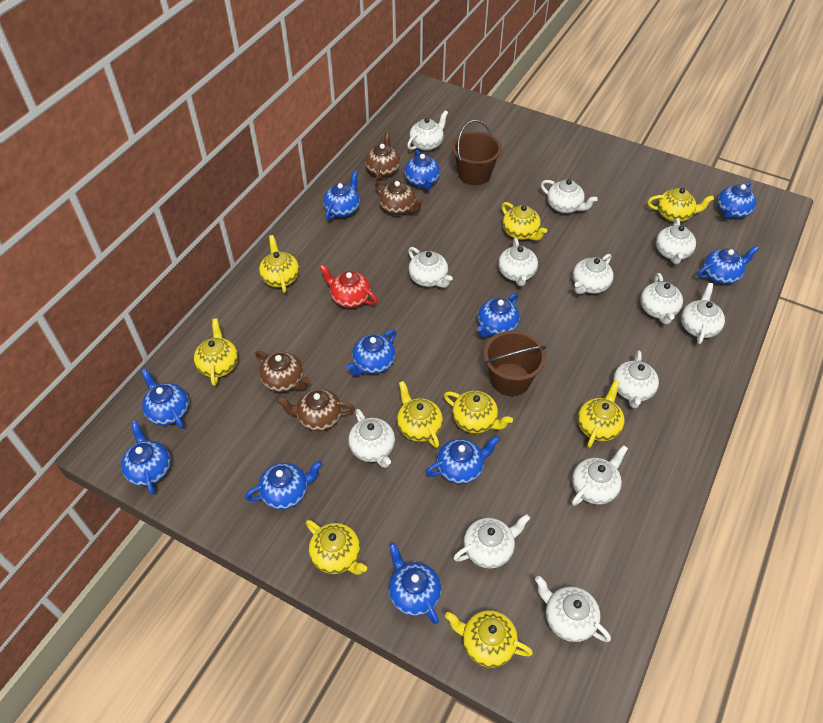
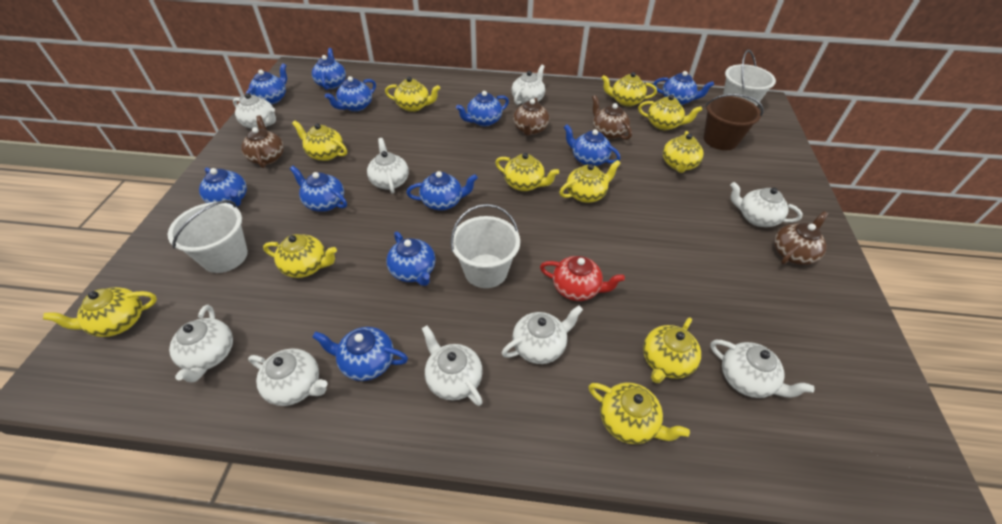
brown bucket: 2 -> 1
white bucket: 0 -> 3
white teapot: 13 -> 9
yellow teapot: 9 -> 11

